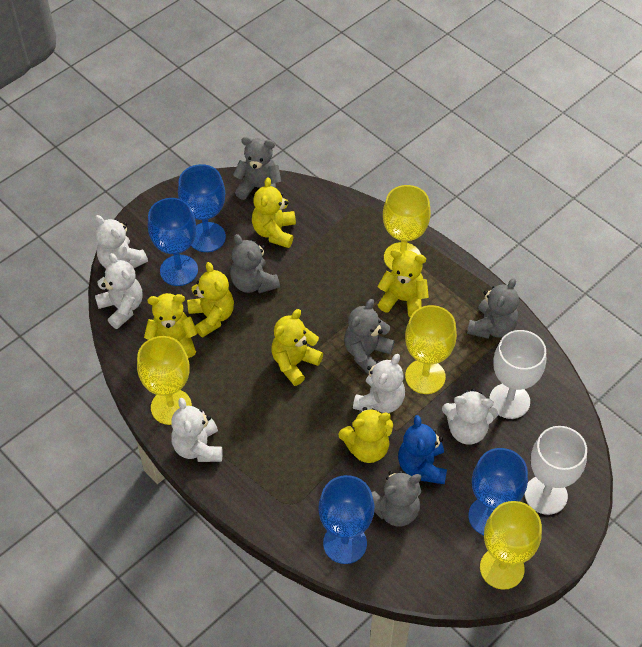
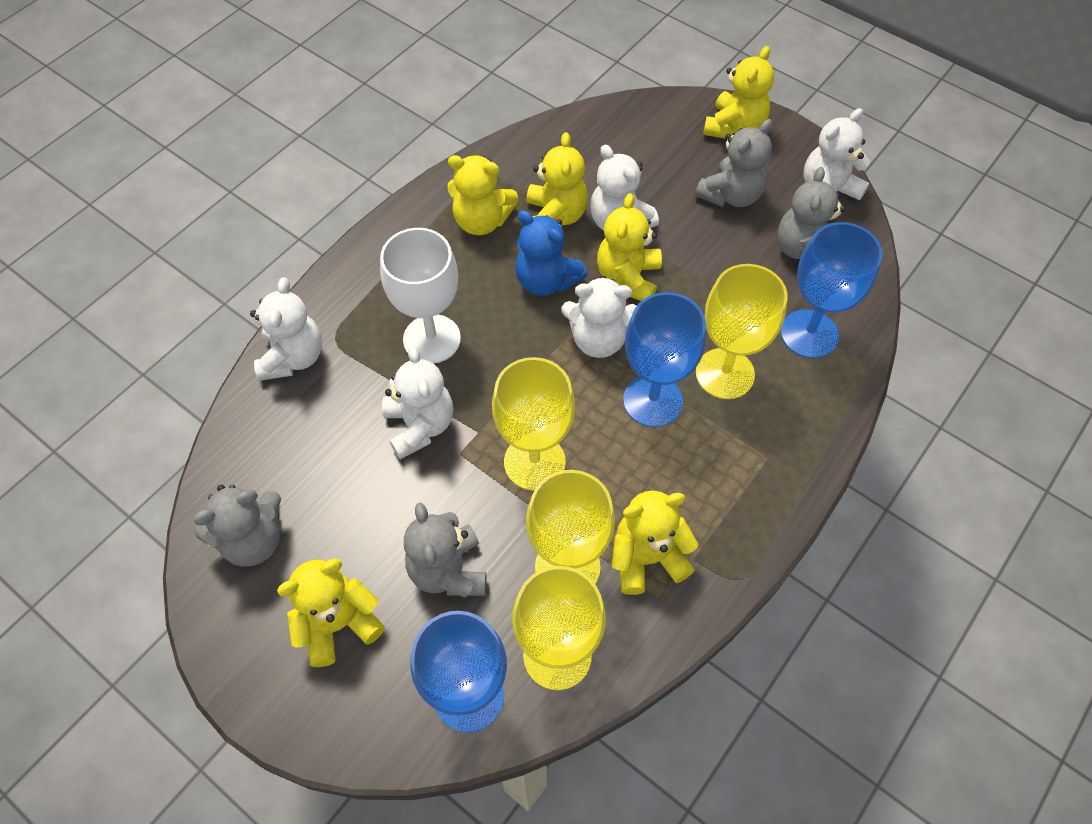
blue goblet: 4 -> 3
grey teddy bear: 5 -> 4
white goblet: 2 -> 1

